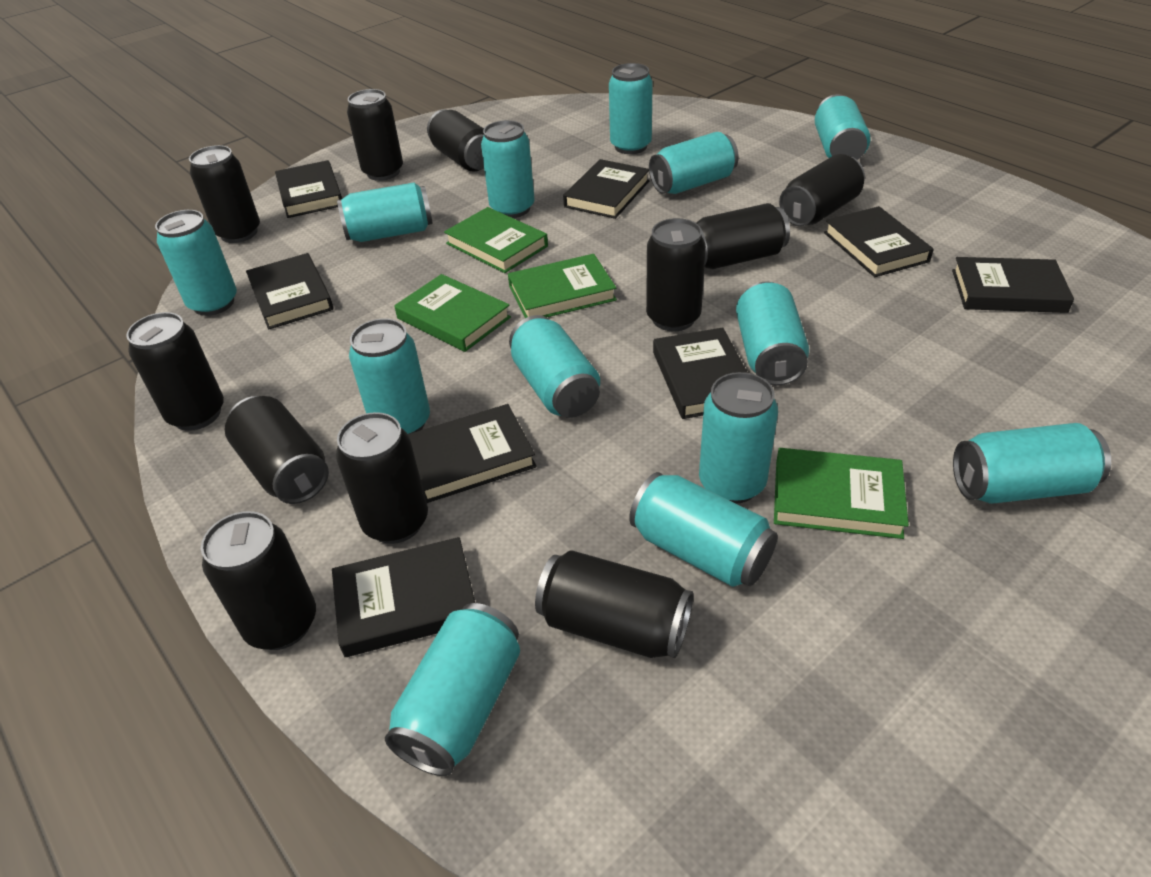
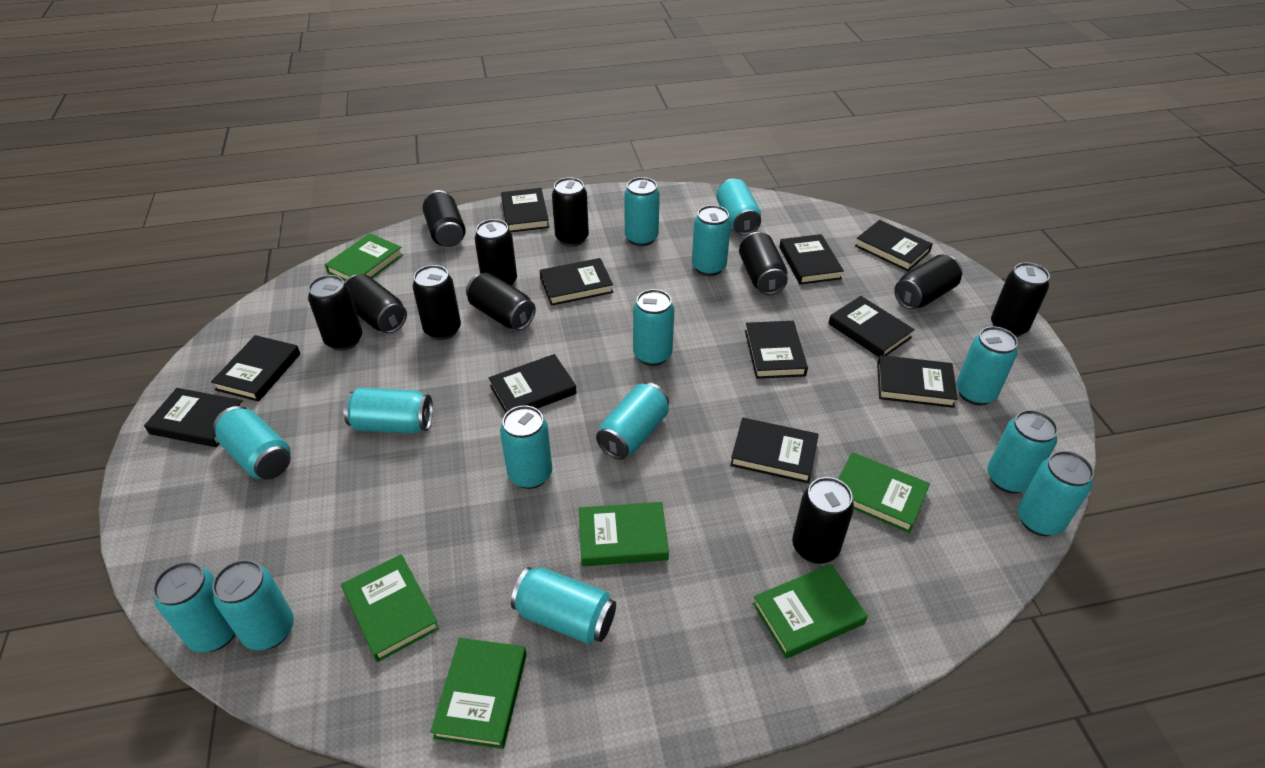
black book: 8 -> 11
green book: 4 -> 6
turquoise can: 13 -> 14

